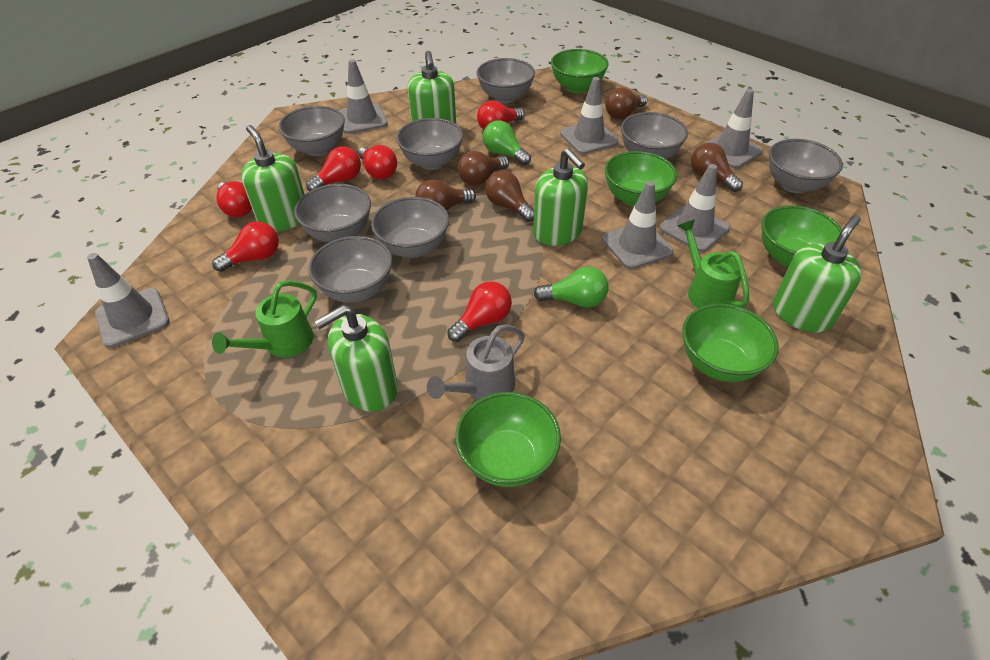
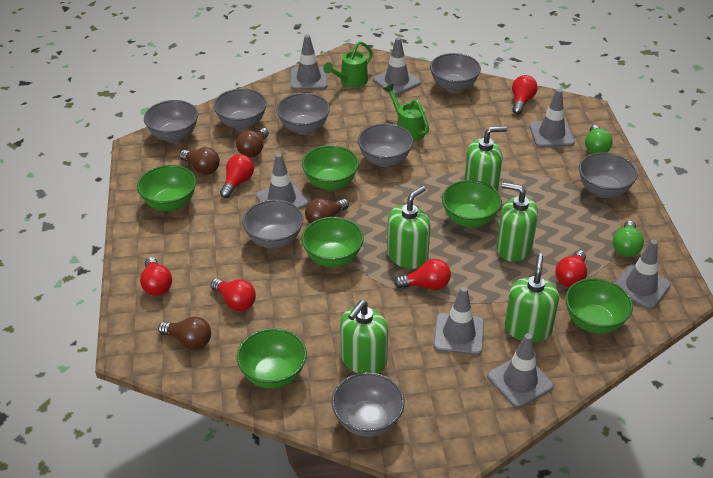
brown light bulb: 5 -> 4
green bowl: 5 -> 6
grey traffic cone: 6 -> 7
grey watering can: 1 -> 0

